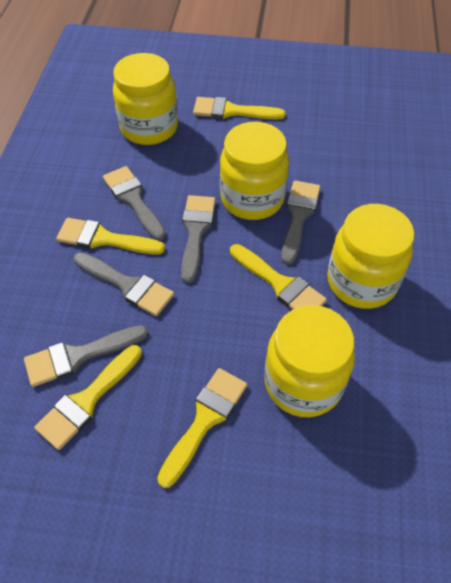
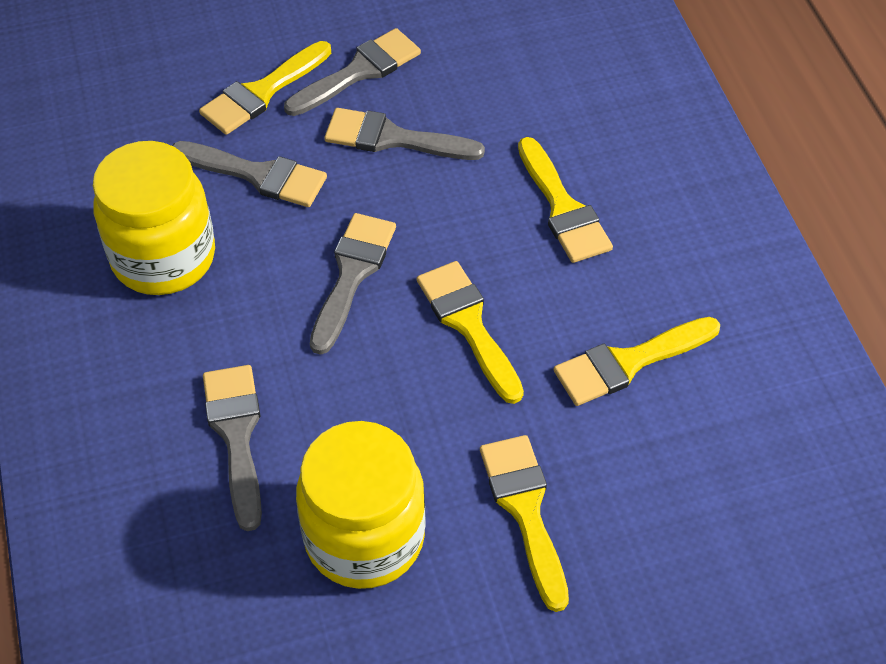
yellow jar: 4 -> 2

